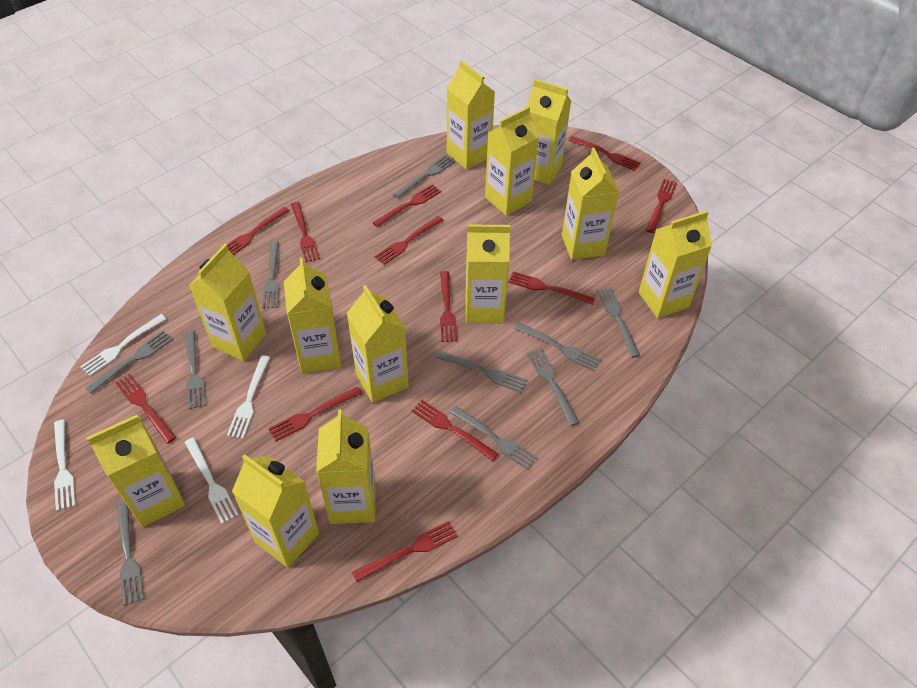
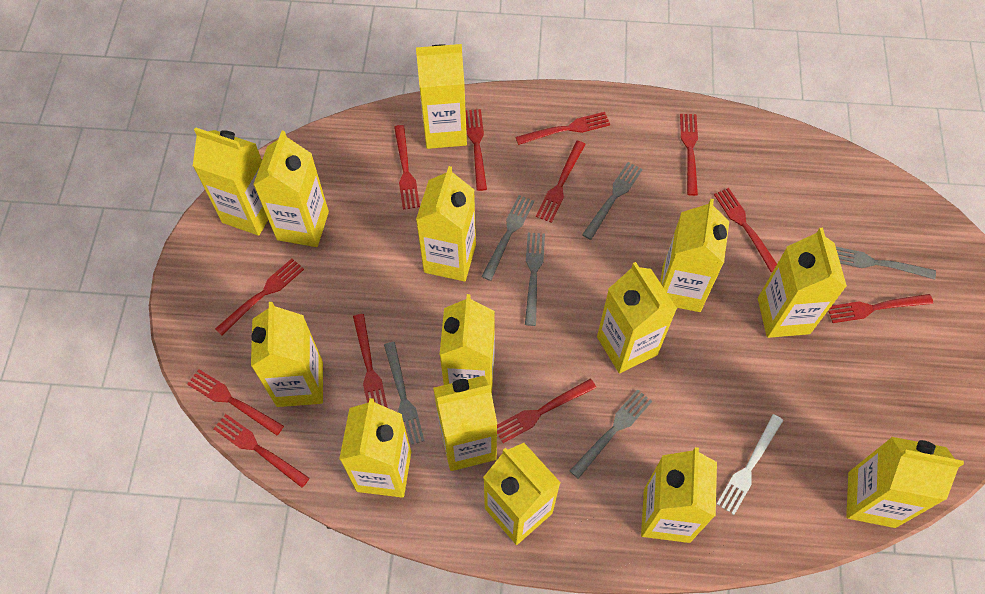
grey fork: 10 -> 6
white fork: 4 -> 1
yellow carton: 12 -> 14

